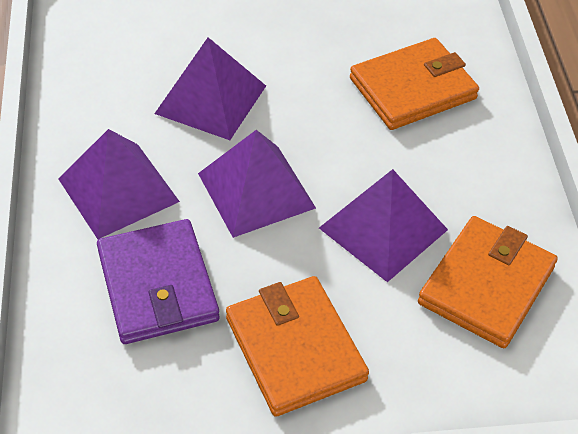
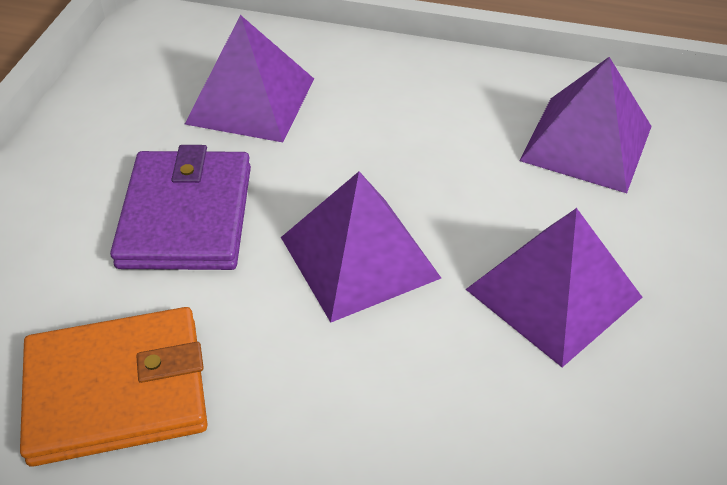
orange wallet: 3 -> 1

